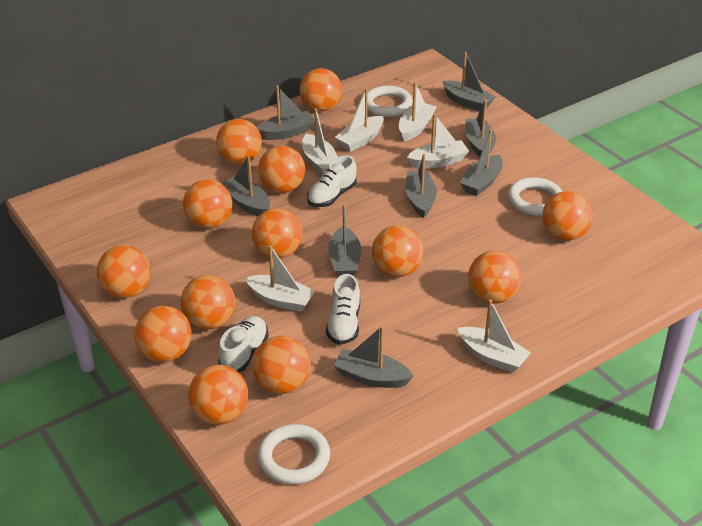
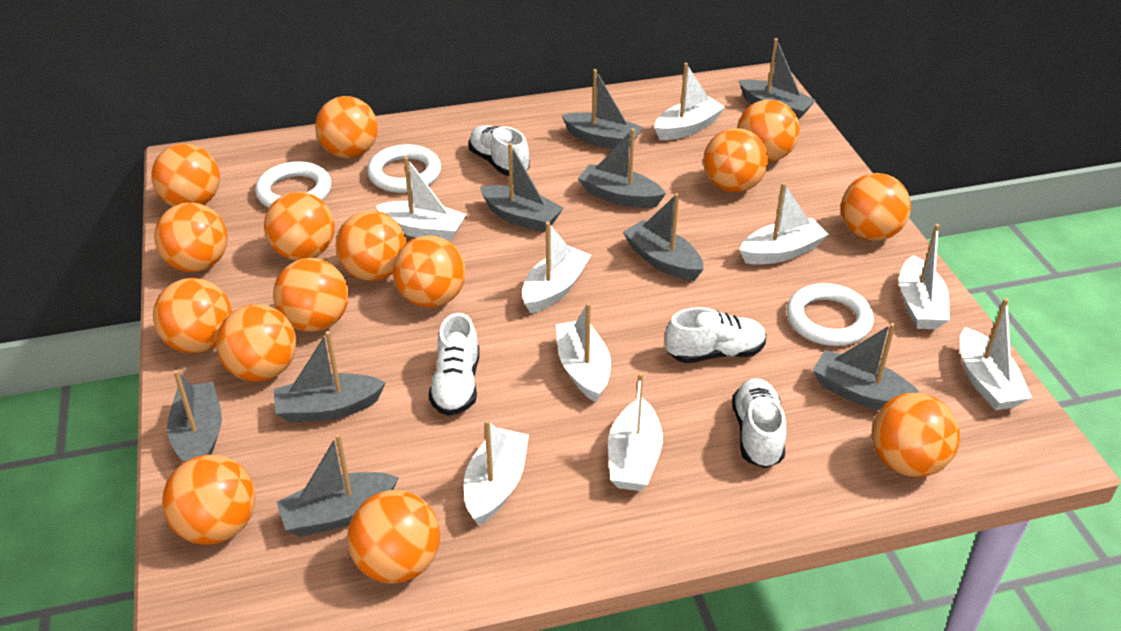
grey boat: 8 -> 9
orange ball: 13 -> 15
white boat: 6 -> 9
white shoe: 3 -> 4

